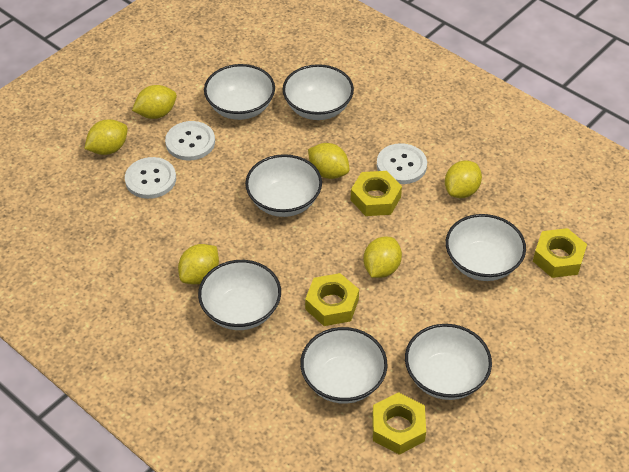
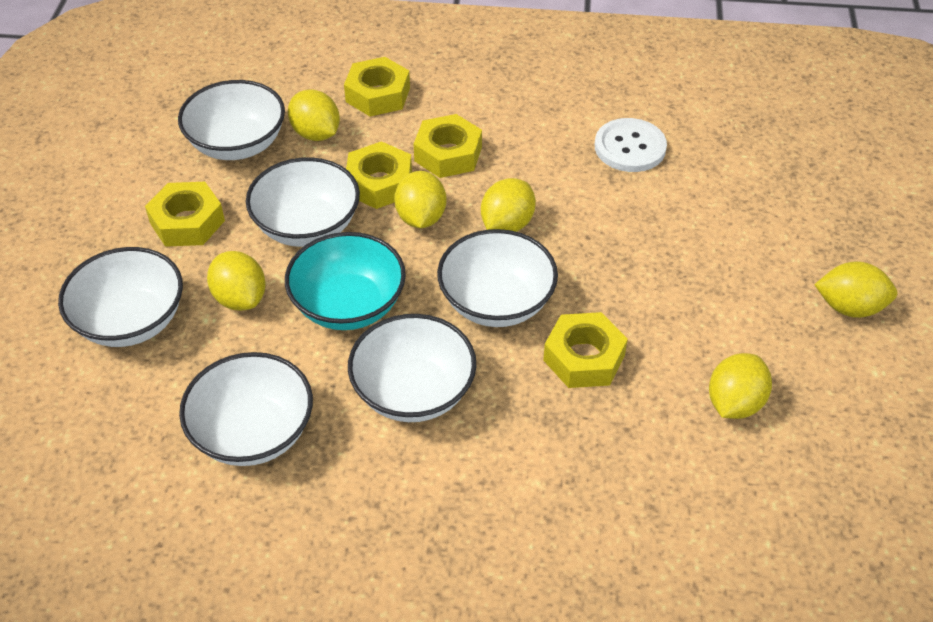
turquoise bowl: 0 -> 1
white bowl: 7 -> 6
white button: 3 -> 1
yellow nut: 4 -> 5

